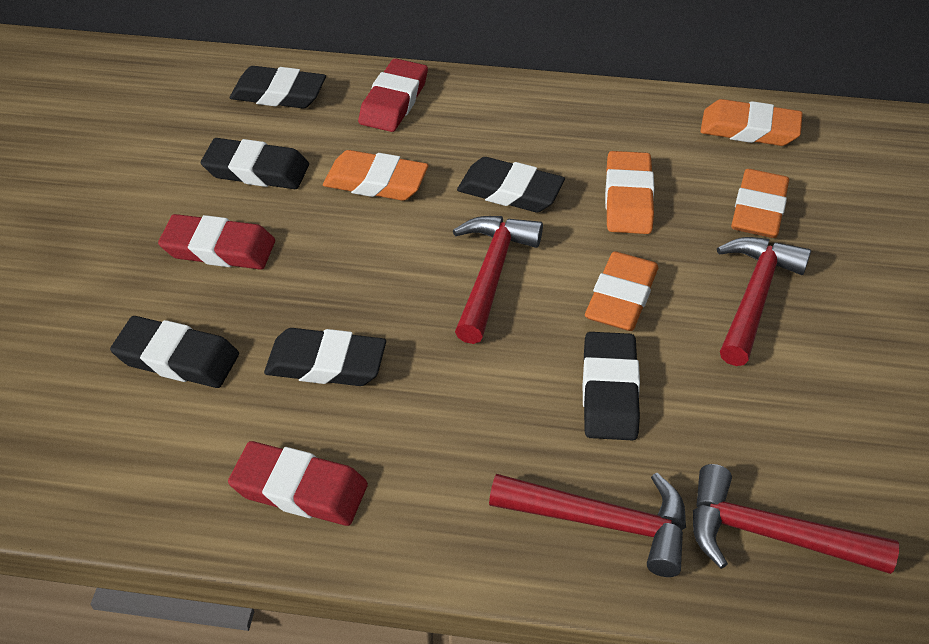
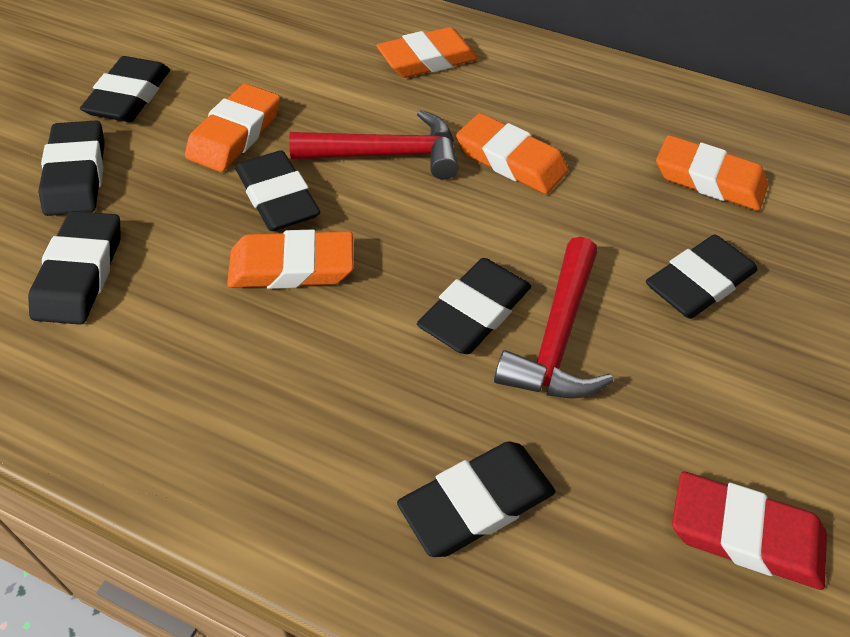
black eraser: 6 -> 7
red eraser: 3 -> 1
red hammer: 4 -> 2

